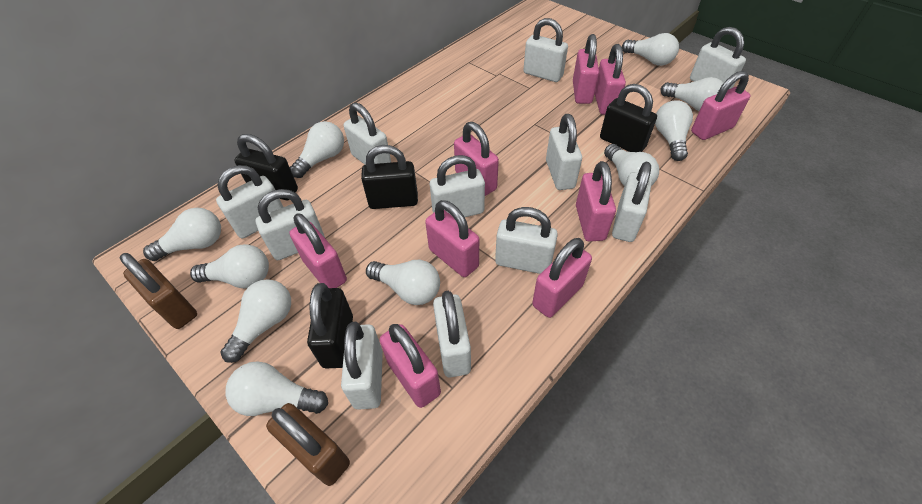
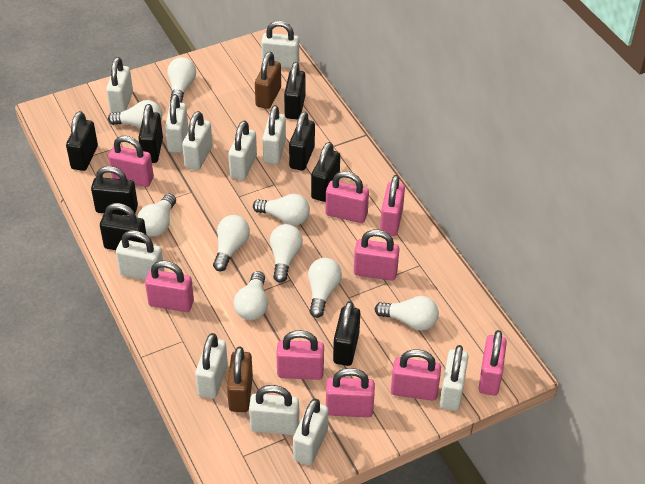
black padlock: 4 -> 8
white light bulb: 10 -> 9

